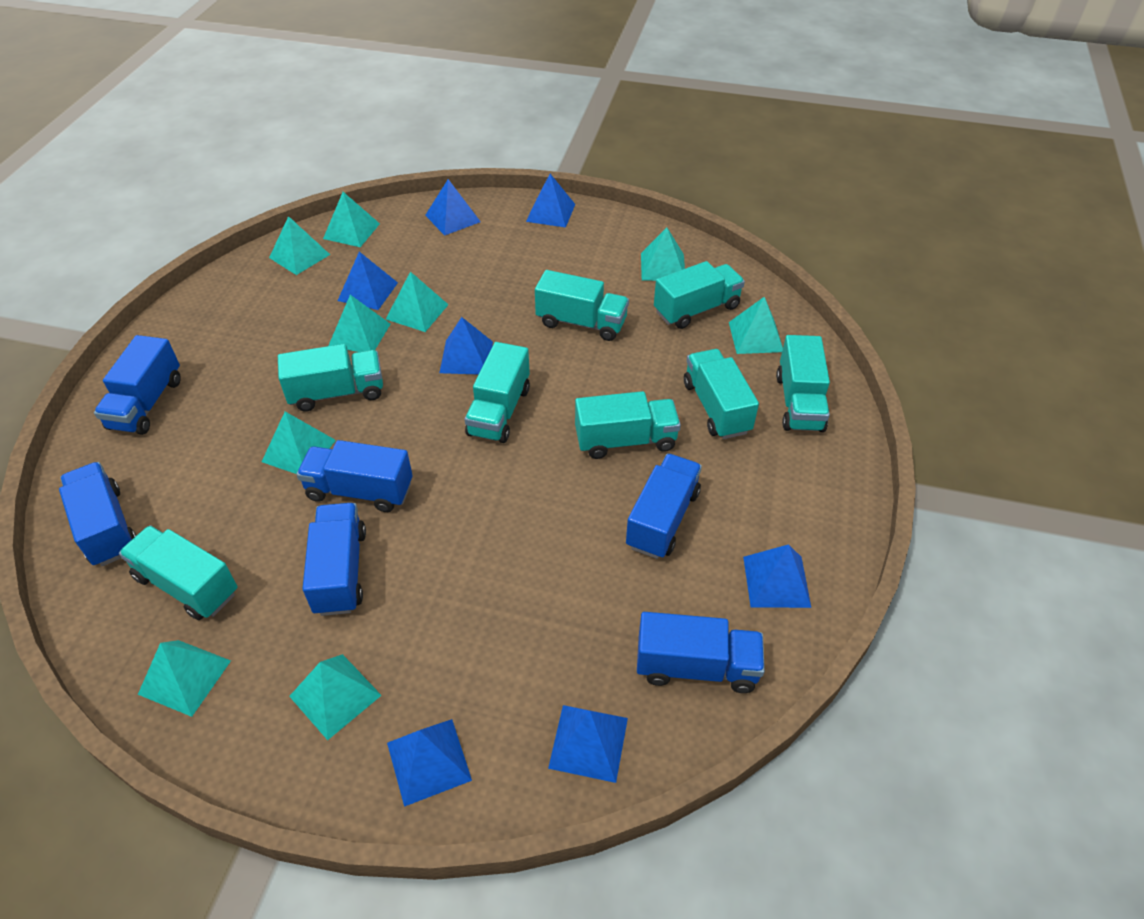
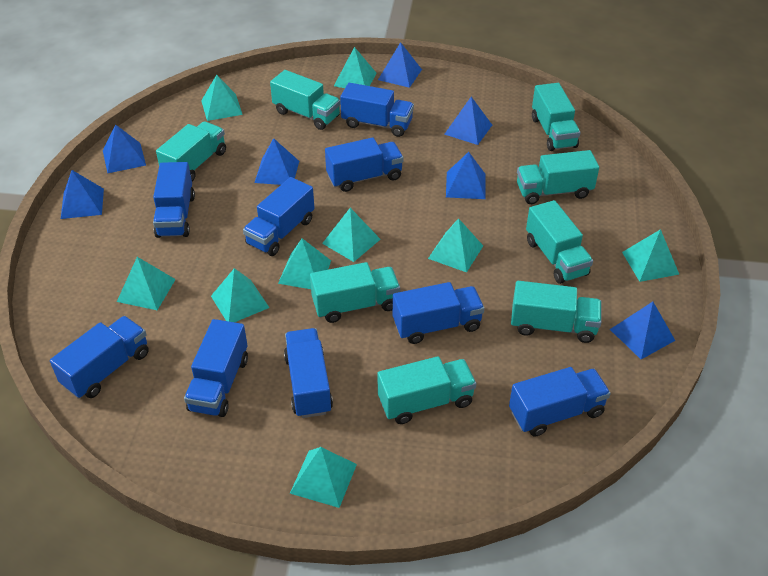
blue truck: 6 -> 9

